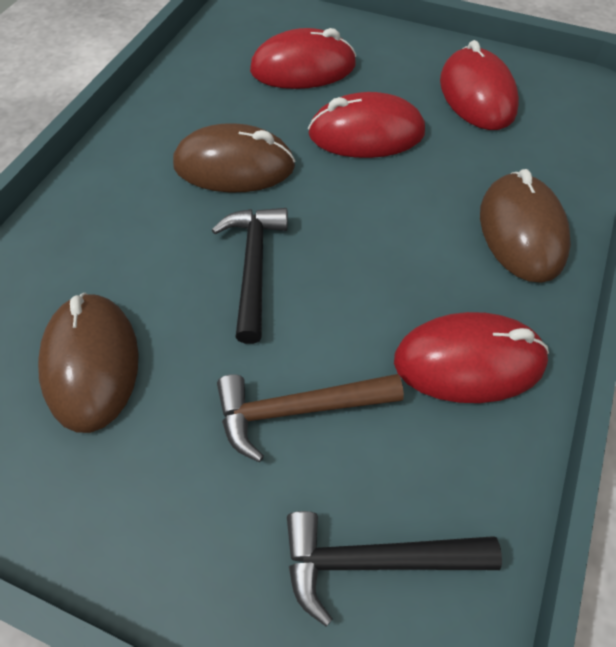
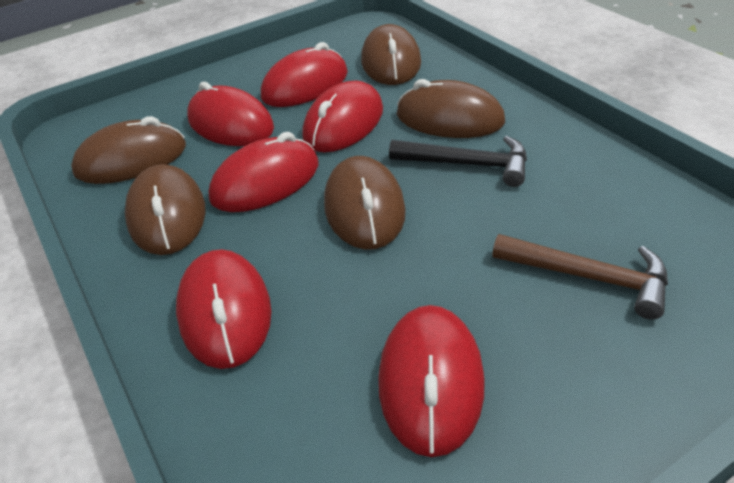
black hammer: 2 -> 1
brown mouse: 3 -> 5
red mouse: 4 -> 6

